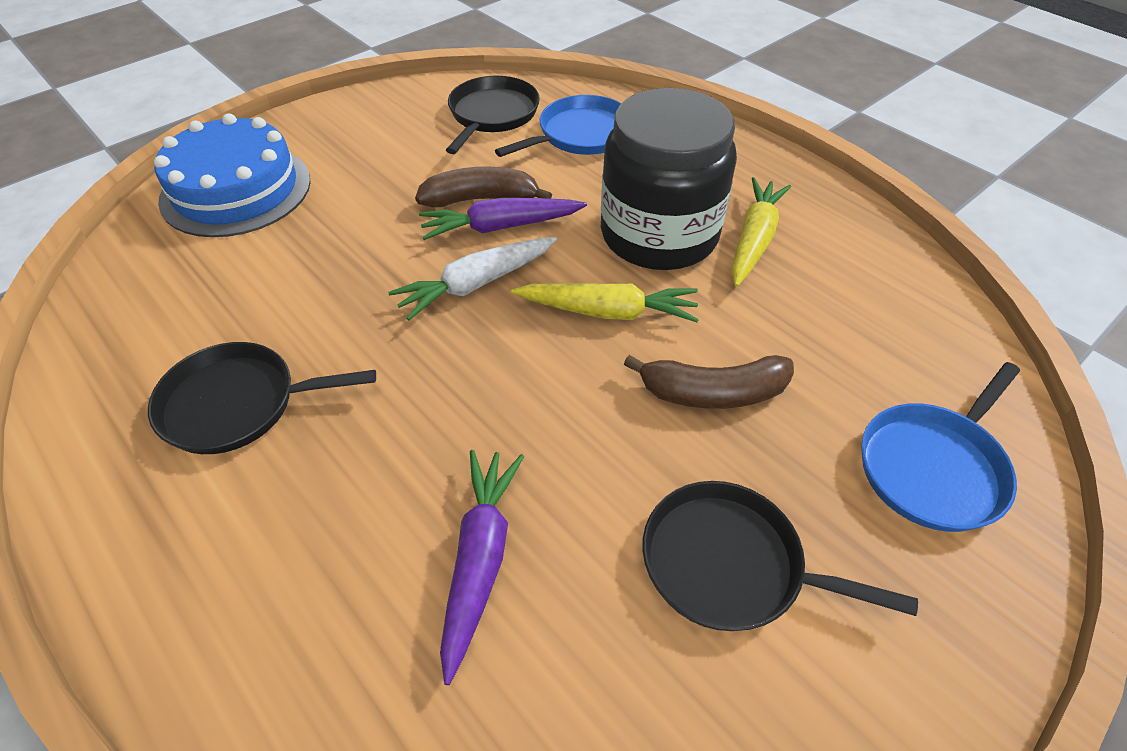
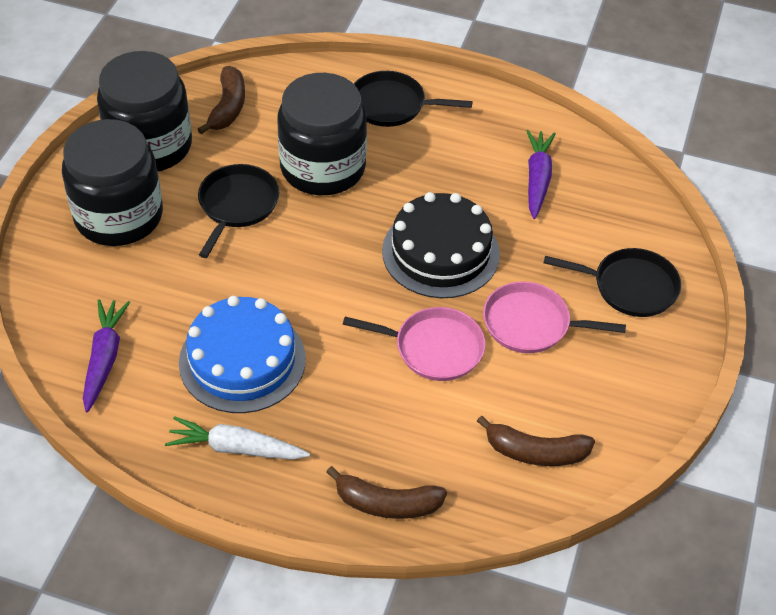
black cake: 0 -> 1
black jar: 1 -> 3
blue pan: 2 -> 0
brown banana: 2 -> 3
pink pan: 0 -> 2
yellow carrot: 2 -> 0

